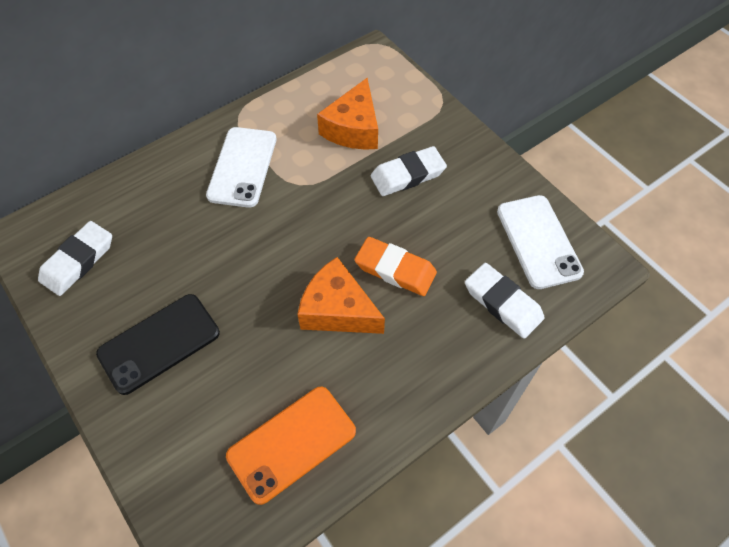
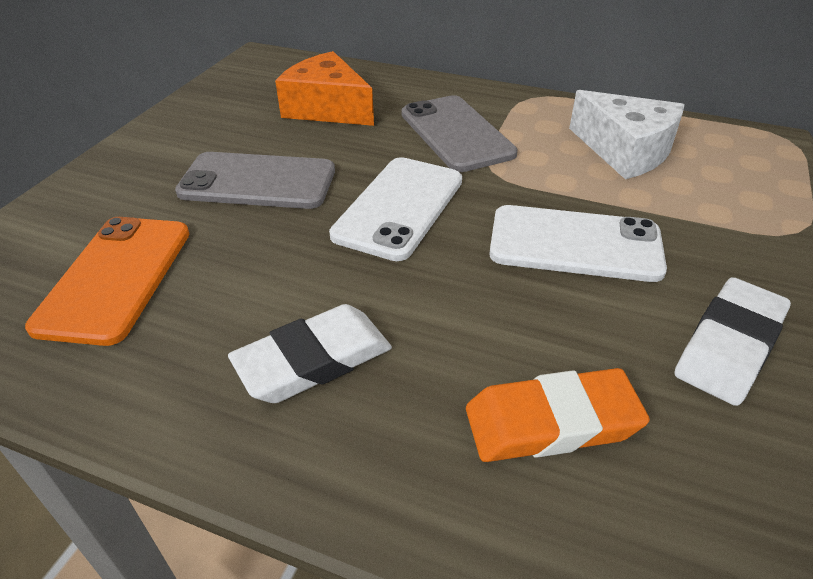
black phone: 1 -> 0
grey phone: 0 -> 2
orange cheese: 2 -> 1
white cheese: 0 -> 1
white eraser: 3 -> 2

